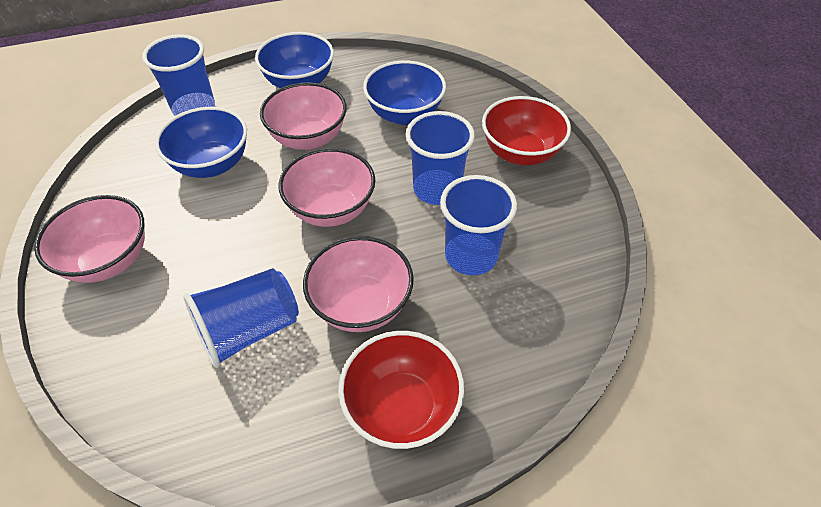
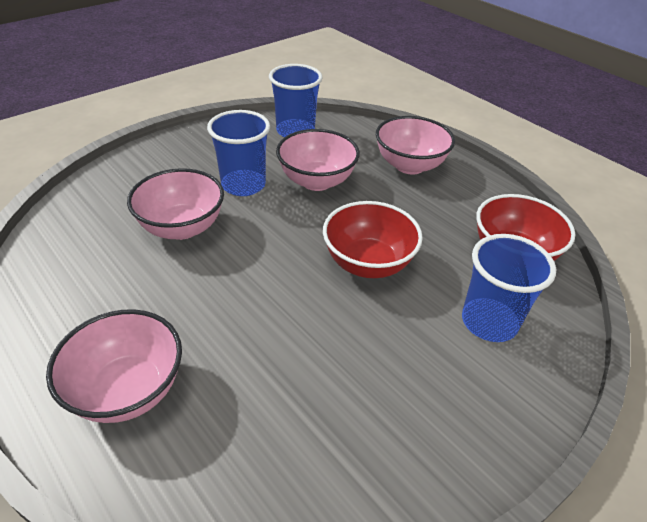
blue bowl: 3 -> 0
blue cup: 4 -> 3

